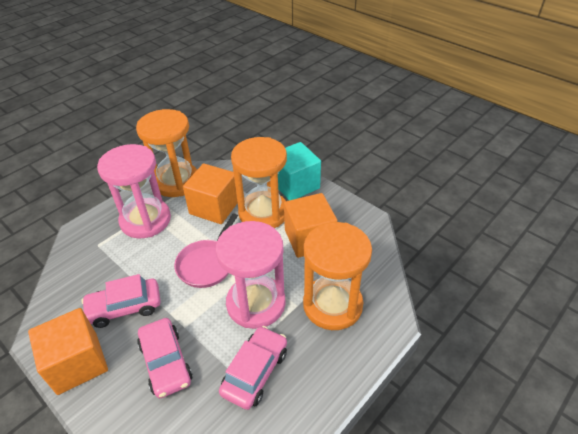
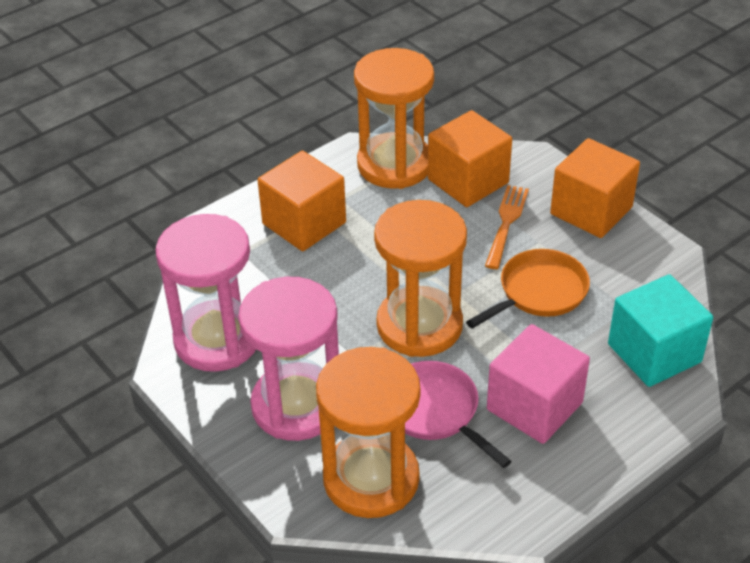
orange fork: 0 -> 1
orange pan: 0 -> 1
pink car: 3 -> 0
pink cube: 0 -> 1

